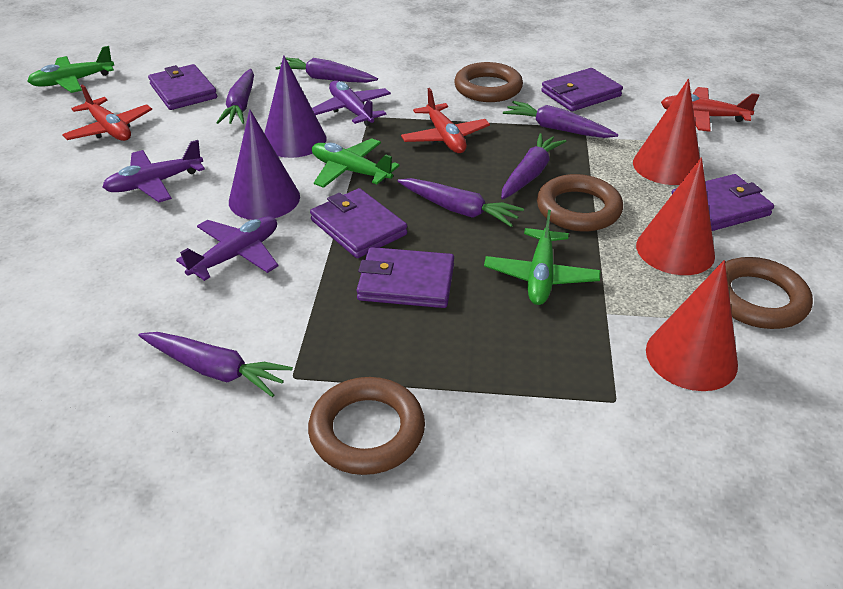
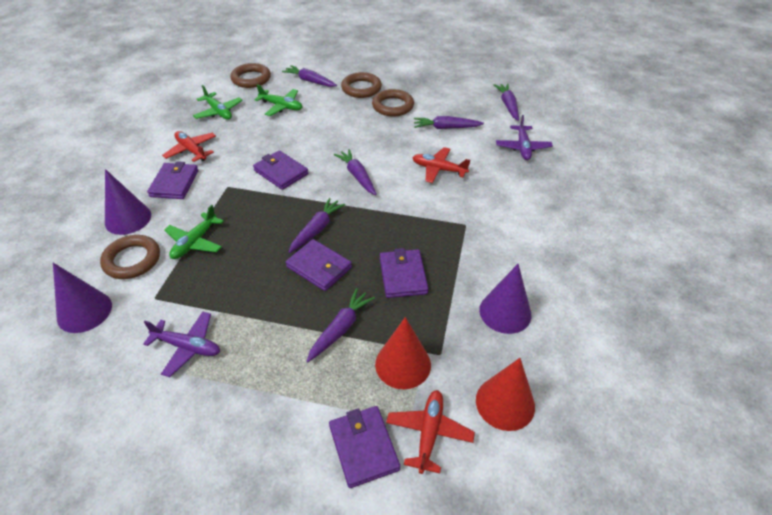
purple cone: 2 -> 3
purple plane: 3 -> 2
red cone: 3 -> 2

